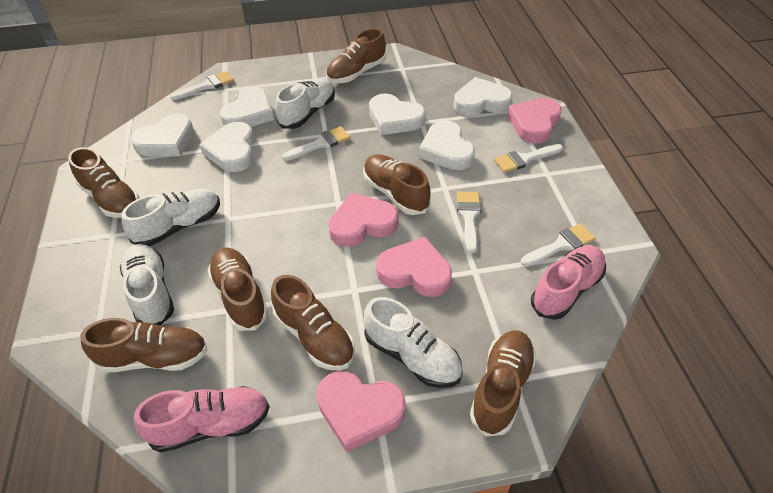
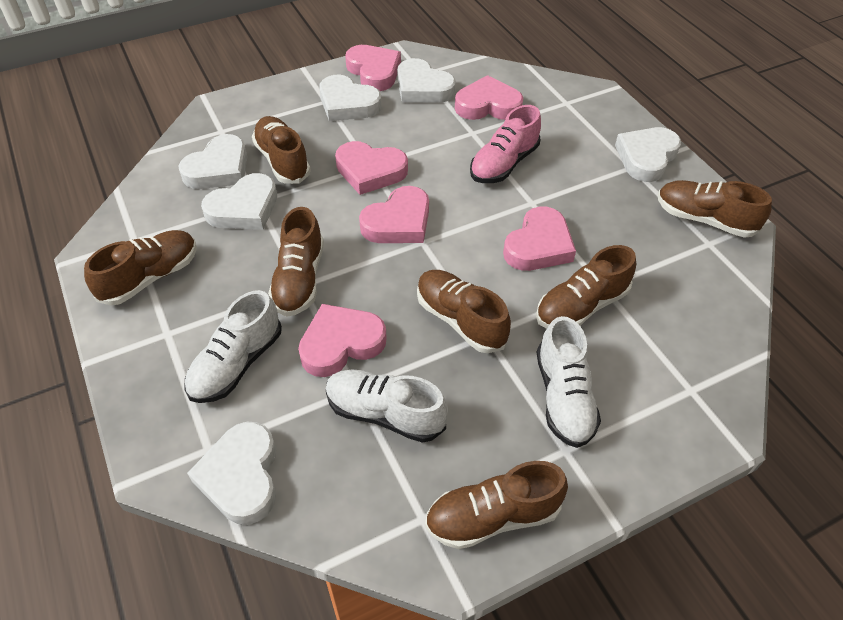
pink heart: 4 -> 6
pink shoe: 2 -> 1
white brush: 5 -> 0
white shoe: 4 -> 3

